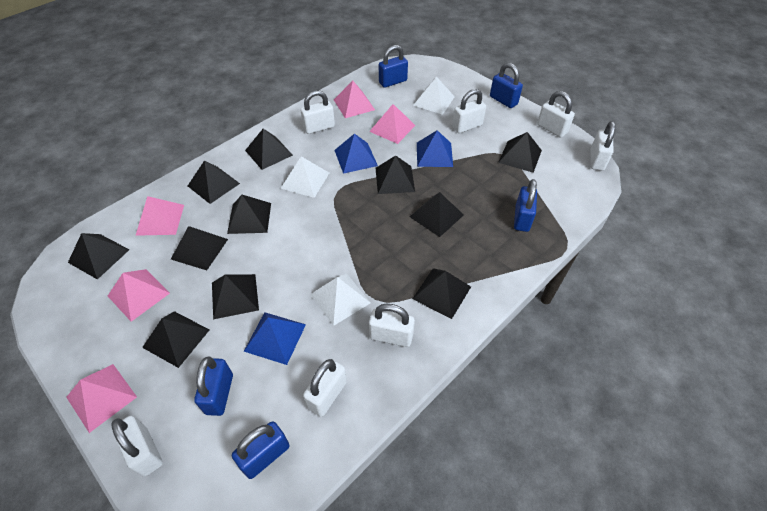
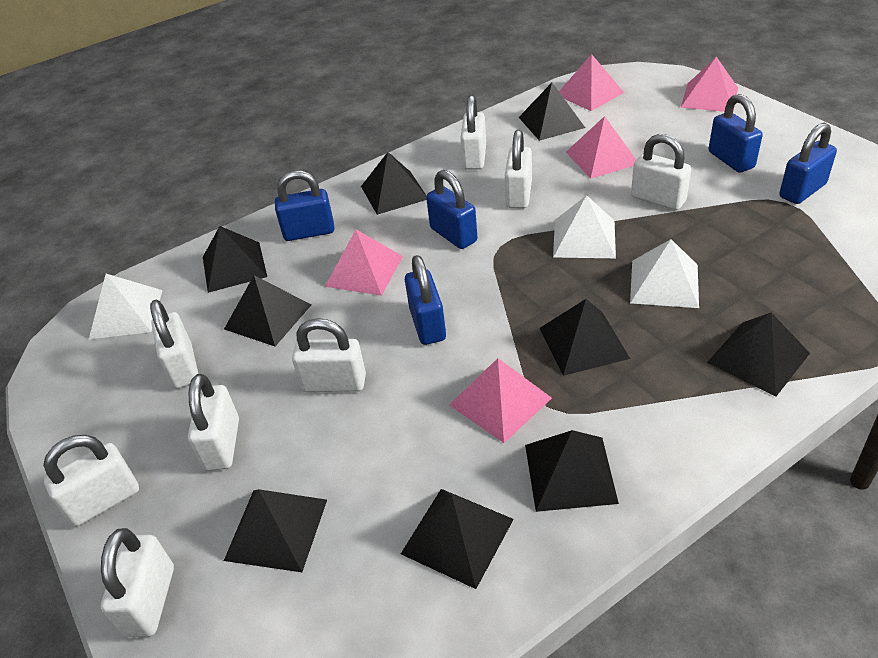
black pyramid: 11 -> 9
blue pyramid: 3 -> 0
white padlock: 7 -> 8

